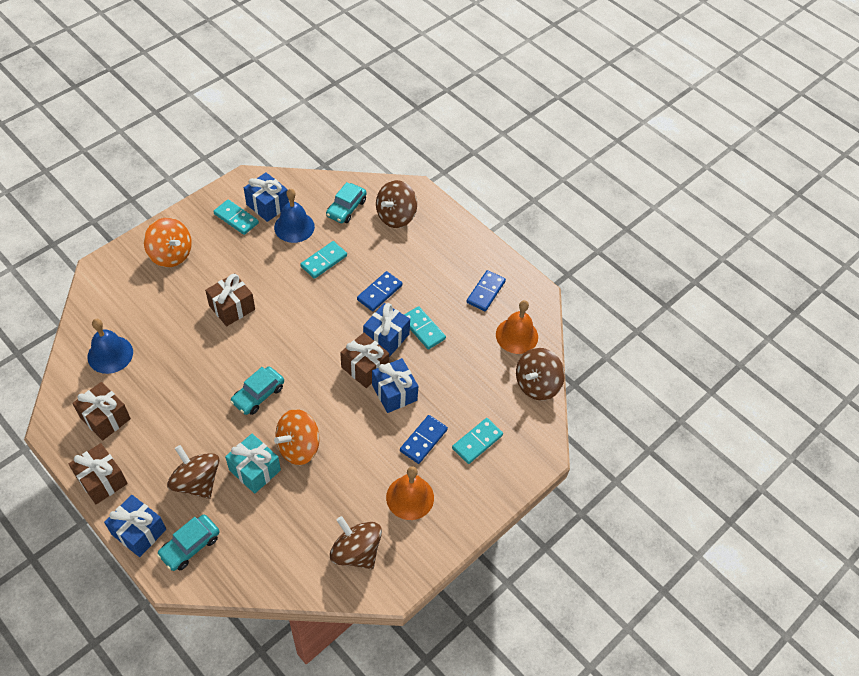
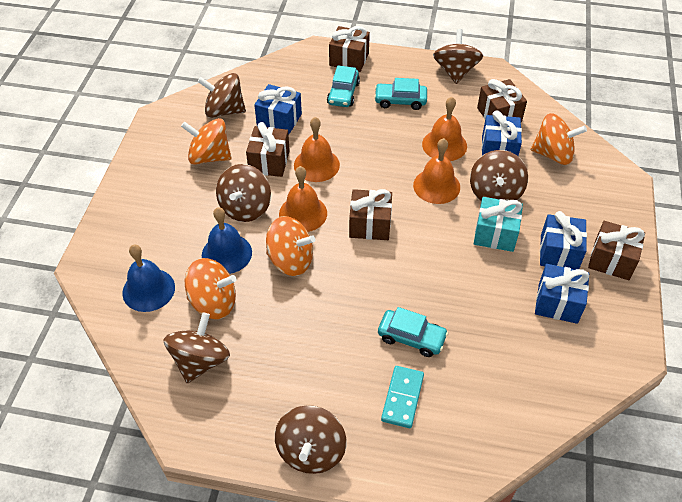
blue domino: 3 -> 0
brown gift: 4 -> 5
brown spinning top: 4 -> 6
orange bell: 2 -> 4
orange spinning top: 2 -> 4
turquoise domino: 4 -> 1

